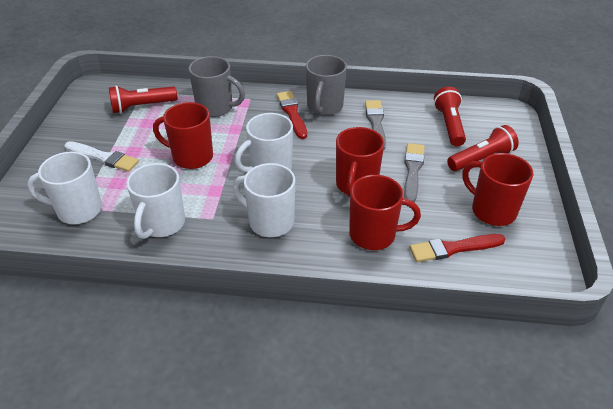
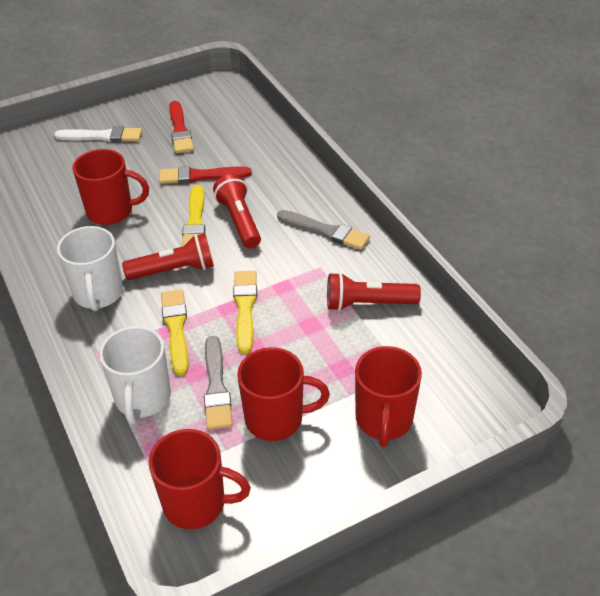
grey mug: 2 -> 0
white mug: 4 -> 2
yellow brush: 0 -> 3

